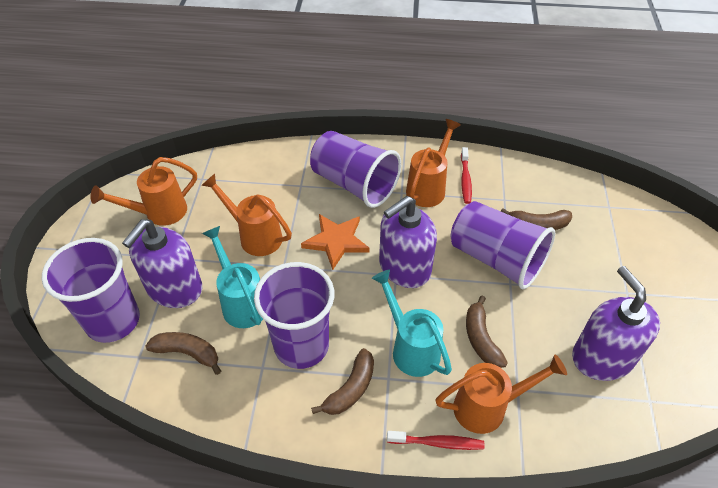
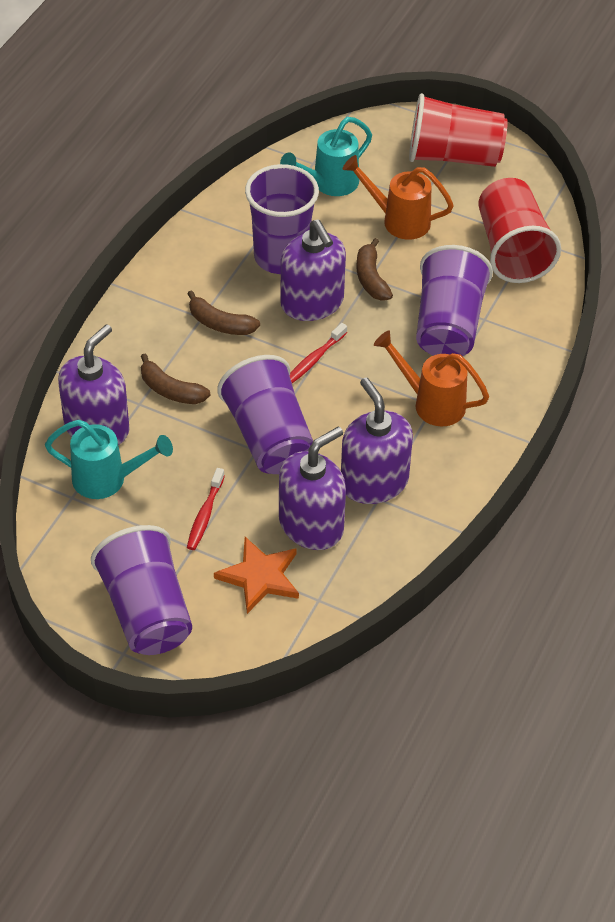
brown banana: 4 -> 3
orange watering can: 4 -> 2
purple soap dispenser: 3 -> 4
red cup: 0 -> 2

